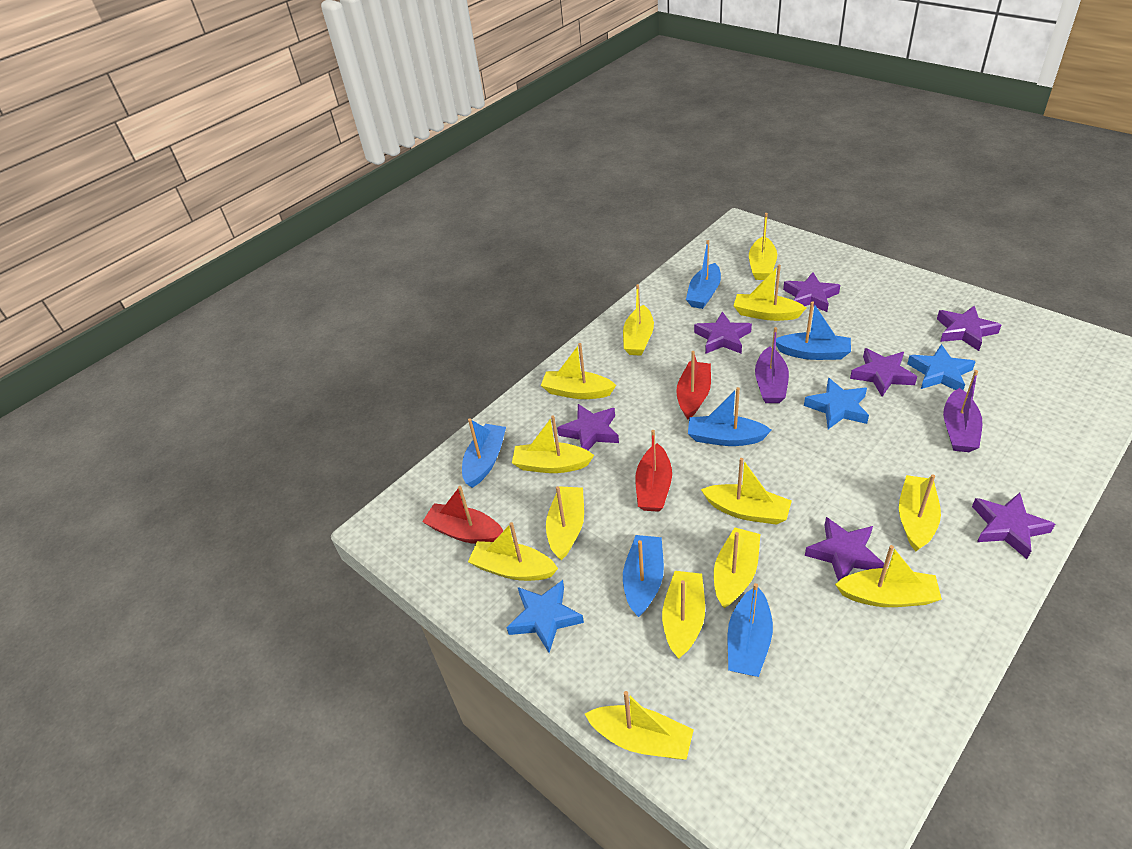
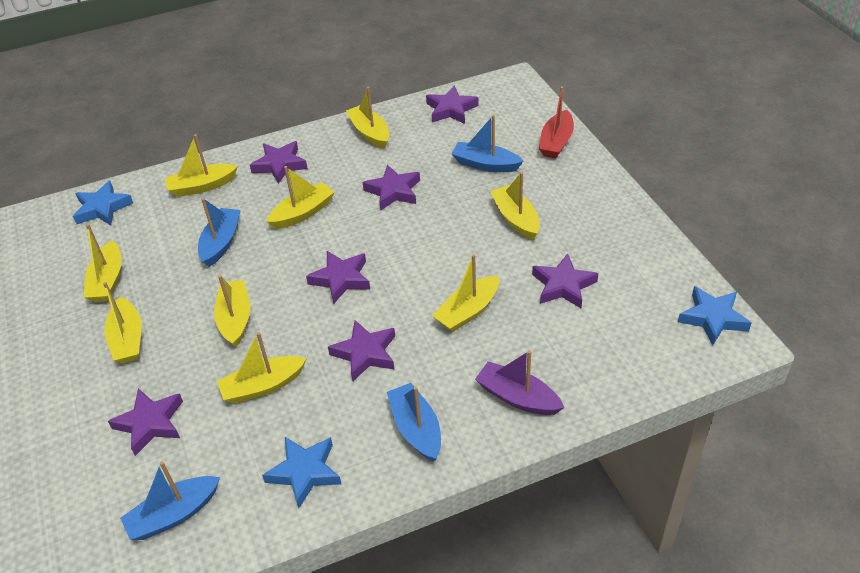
blue boat: 6 -> 4
purple boat: 2 -> 1
red boat: 3 -> 1
yellow boat: 13 -> 9

